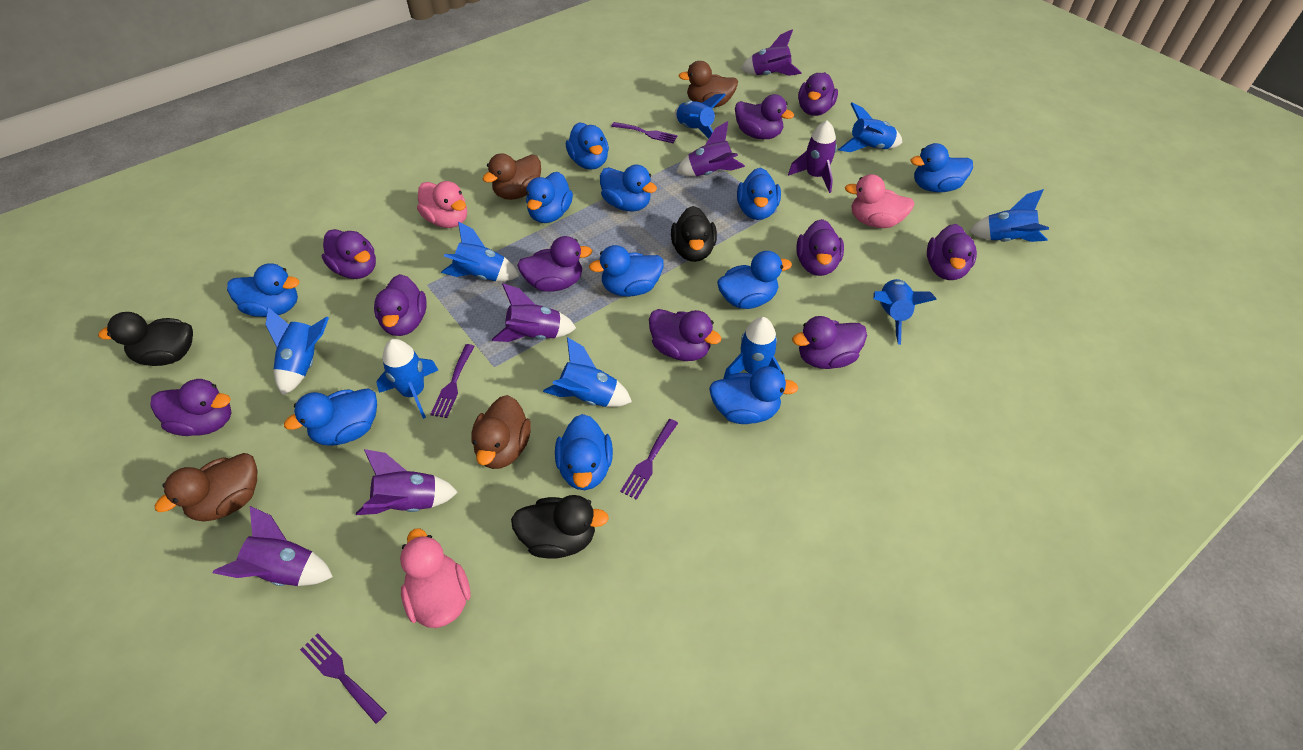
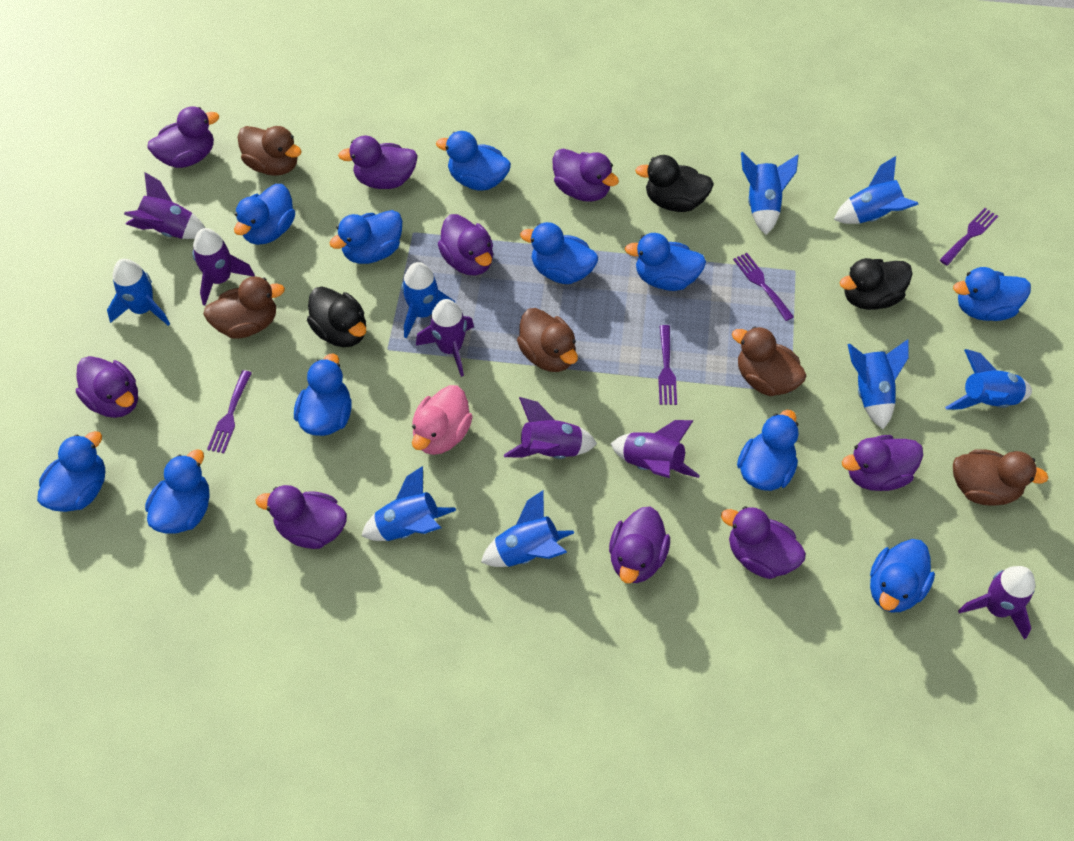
blue rocket: 9 -> 8
brown duck: 4 -> 5
pink duck: 3 -> 1
purple duck: 10 -> 9

